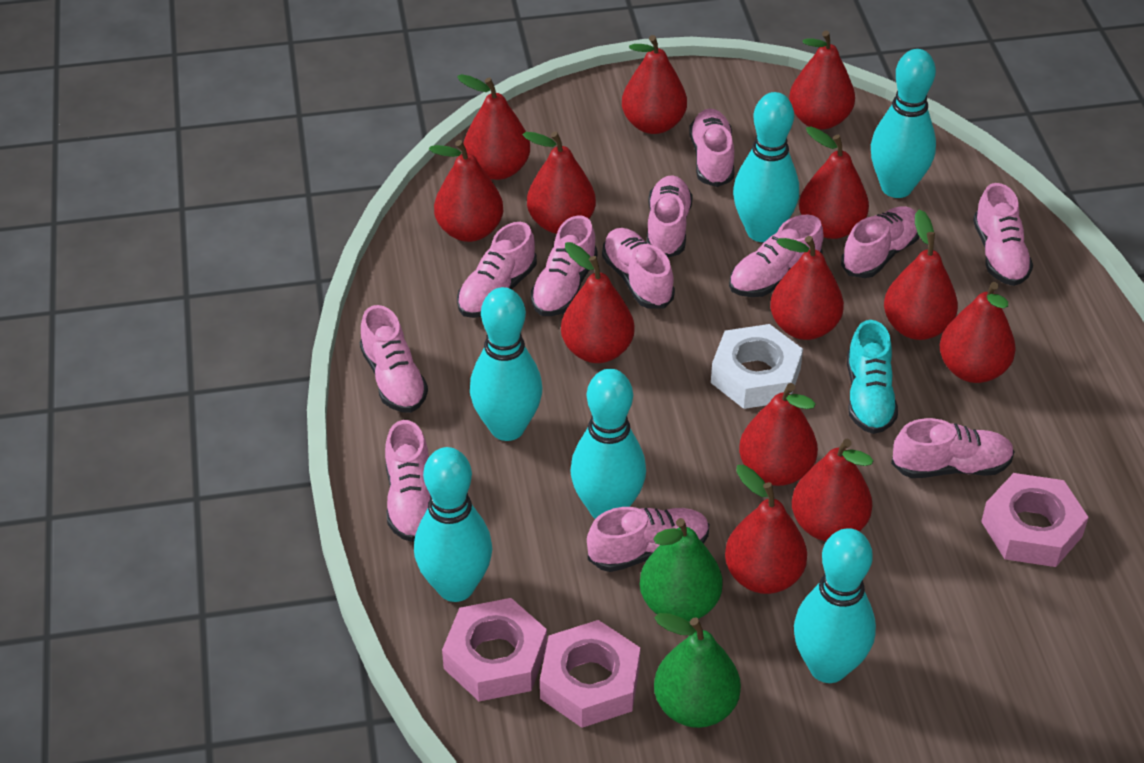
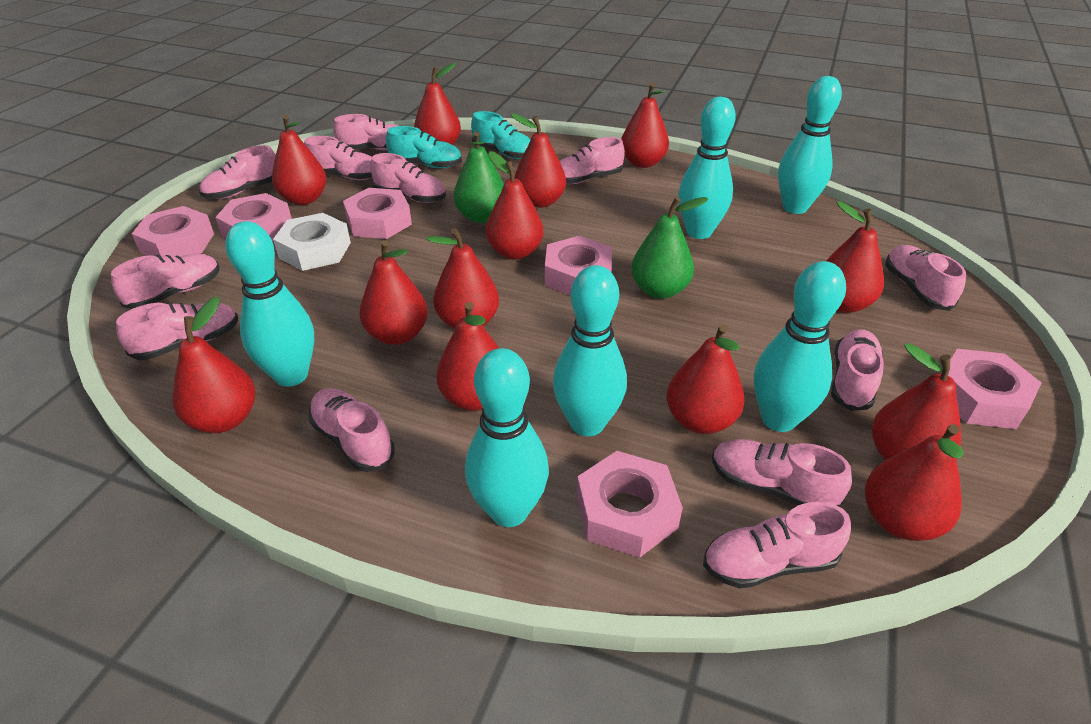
pink nut: 3 -> 6
turquoise shoe: 1 -> 2

